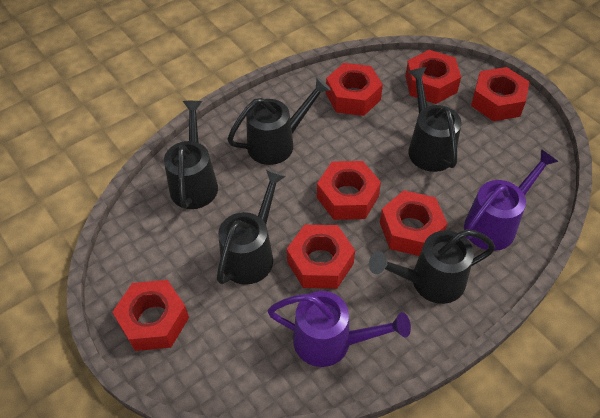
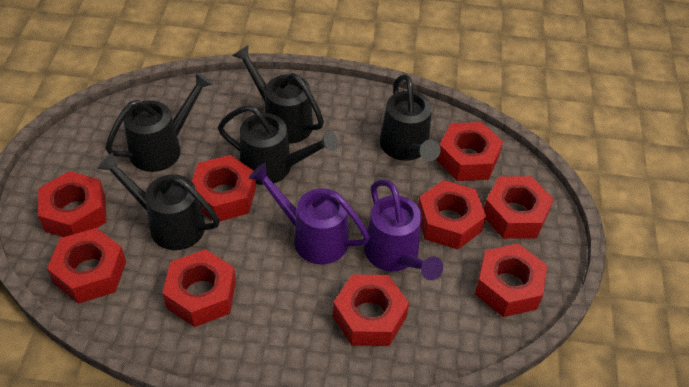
red nut: 7 -> 9

